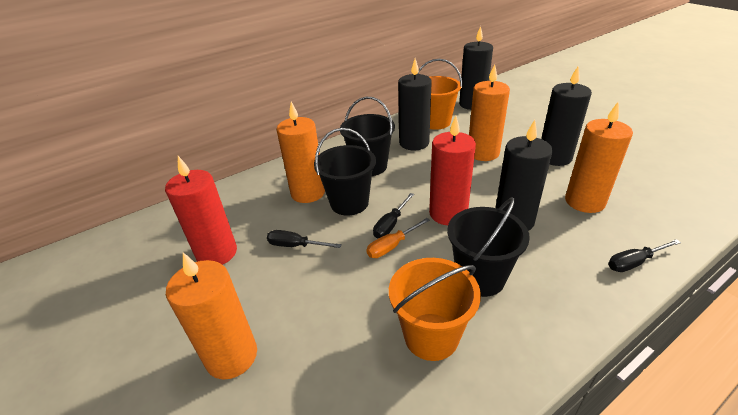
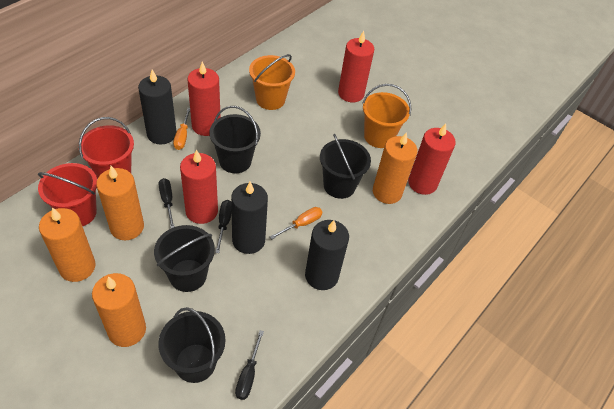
black bucket: 3 -> 4
black candle: 4 -> 3
orange screwdriver: 1 -> 2
red bucket: 0 -> 2
red candle: 2 -> 4

